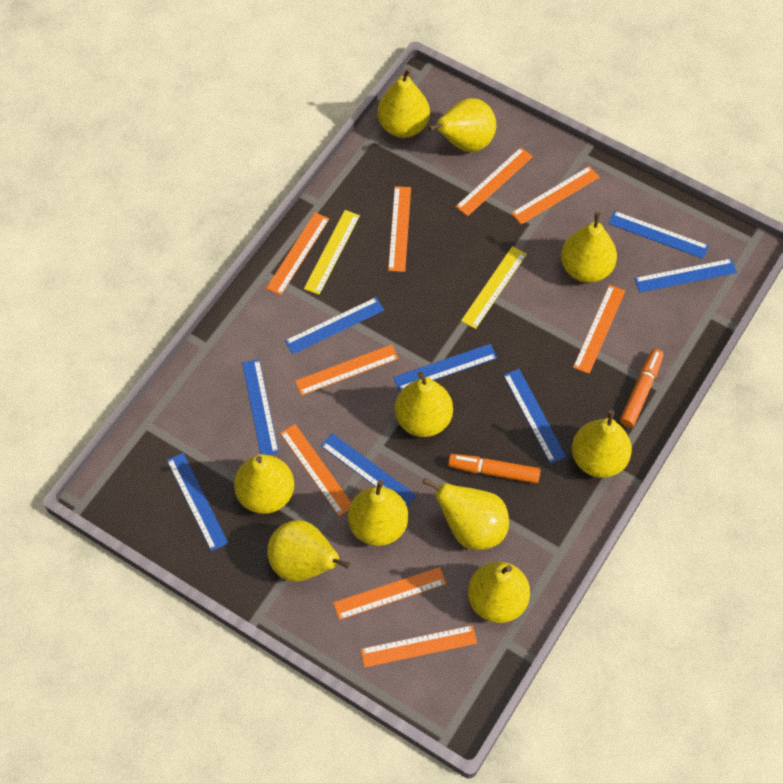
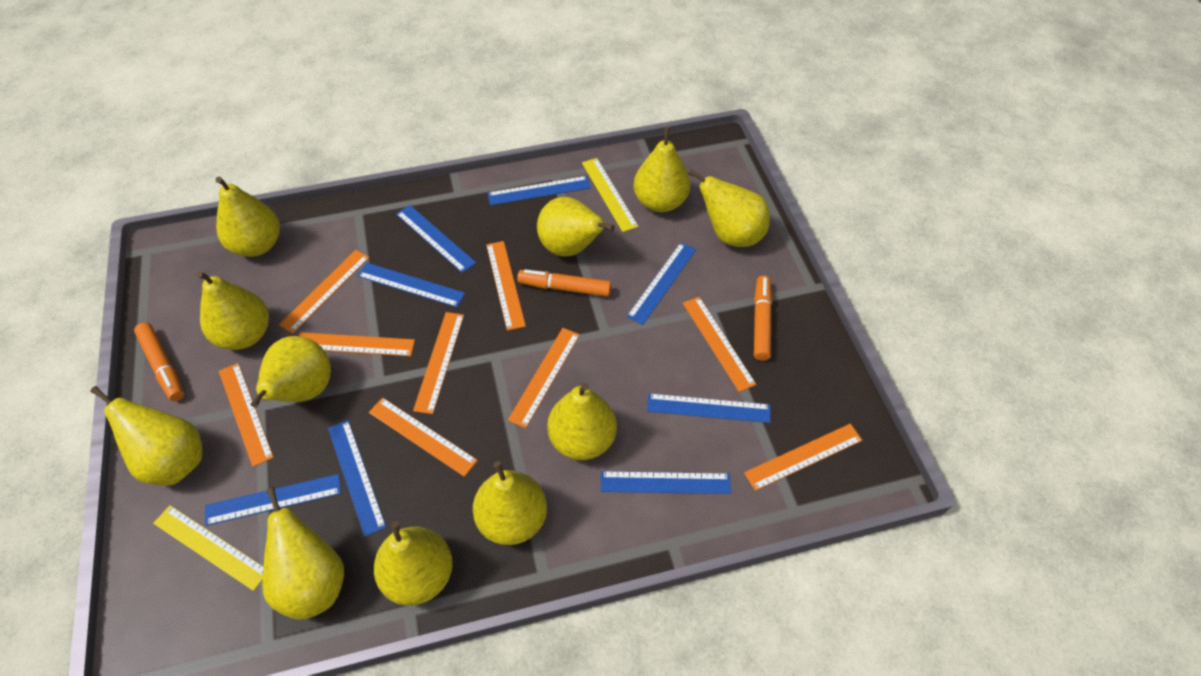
orange marker: 2 -> 3
yellow pear: 10 -> 11

